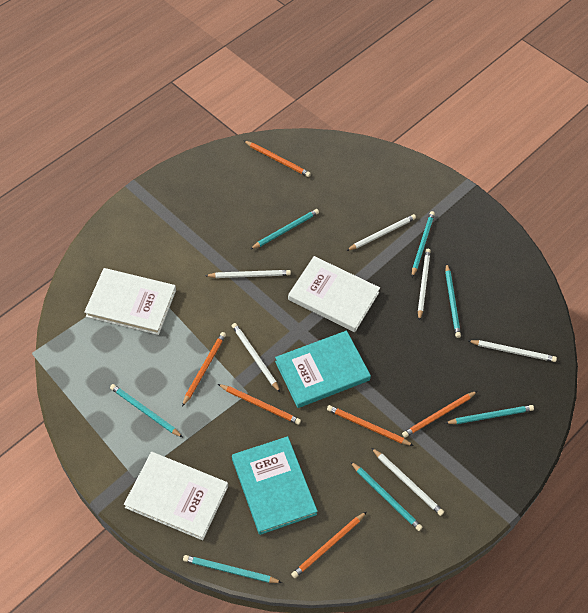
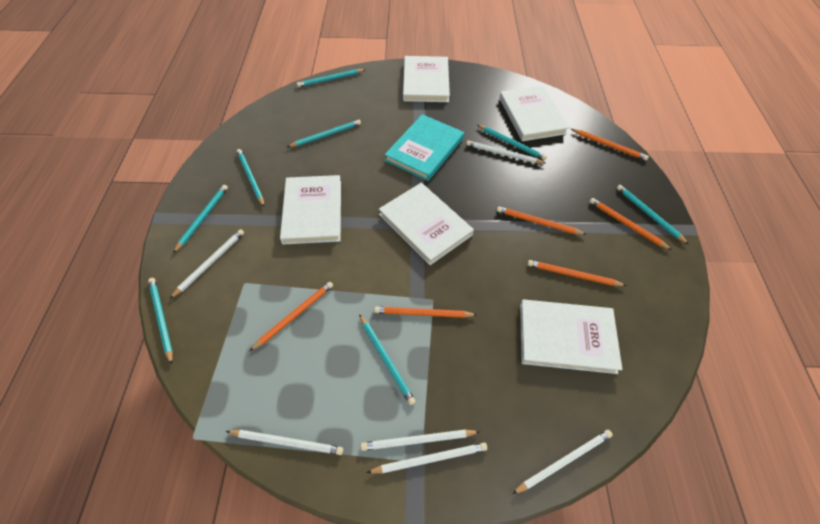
turquoise book: 2 -> 1
turquoise pencil: 7 -> 8
white book: 3 -> 5

